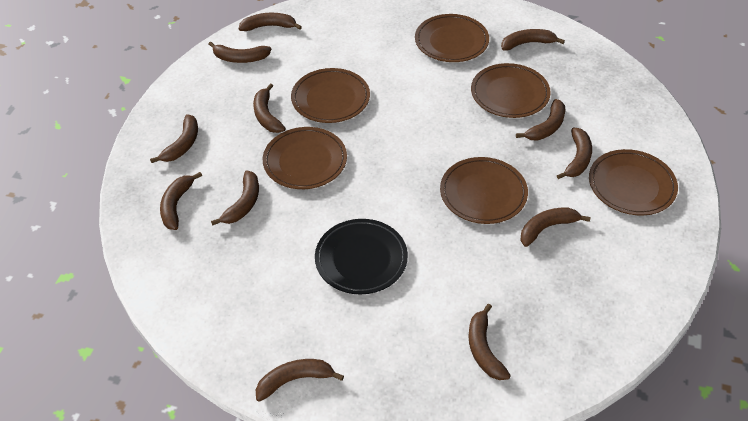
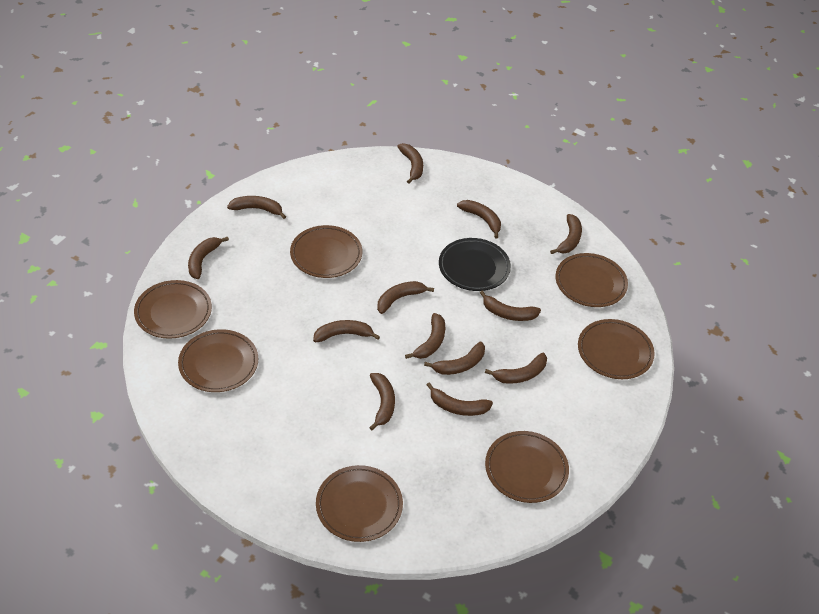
brown banana: 12 -> 13
brown plate: 6 -> 7

